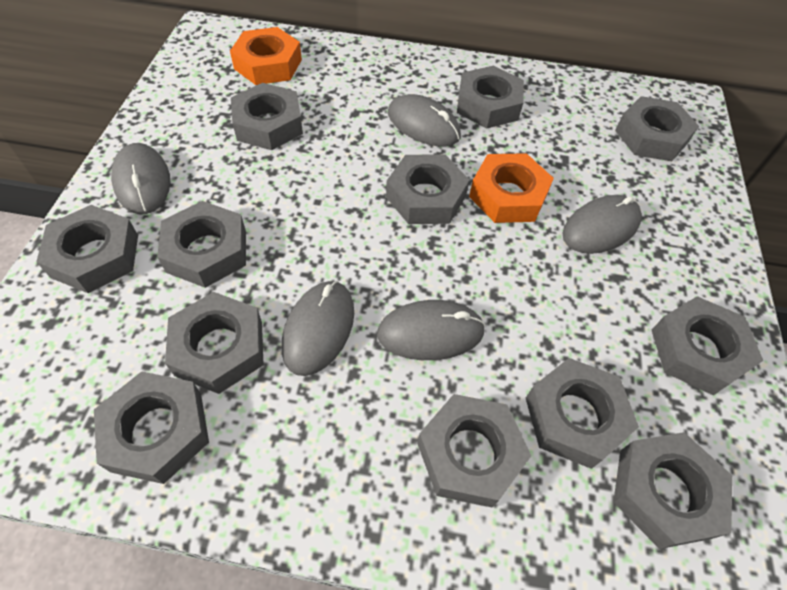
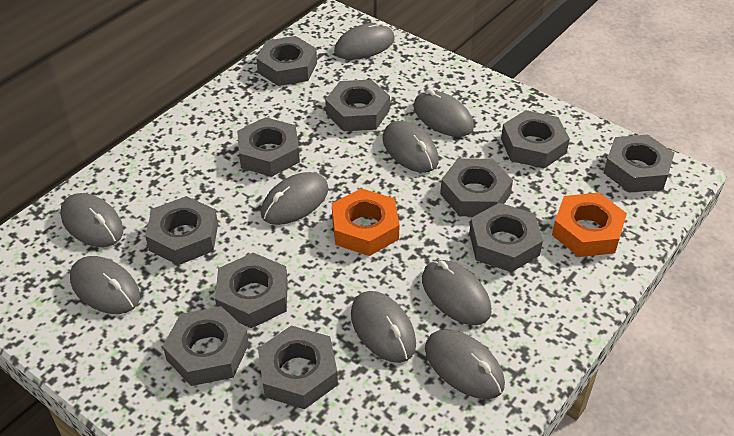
grey mouse: 5 -> 9
grey nut: 12 -> 11

